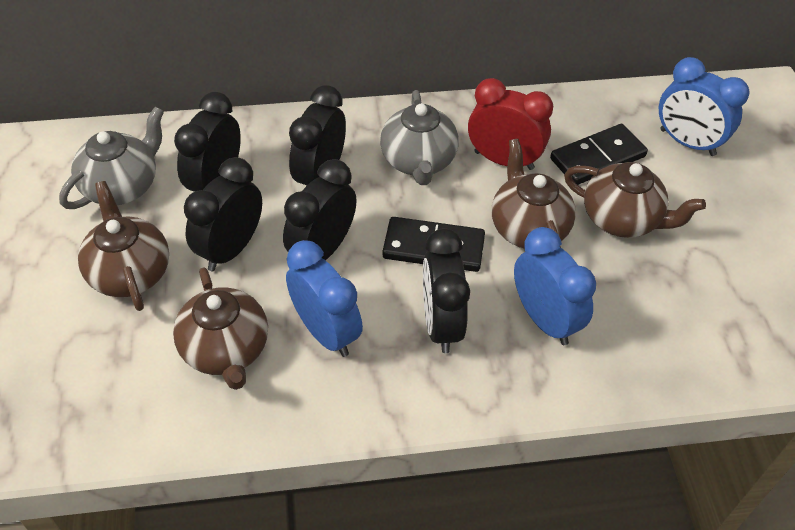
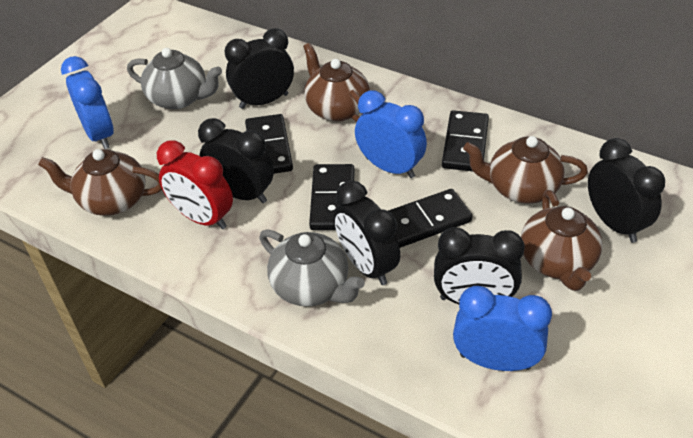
black domino: 2 -> 4

